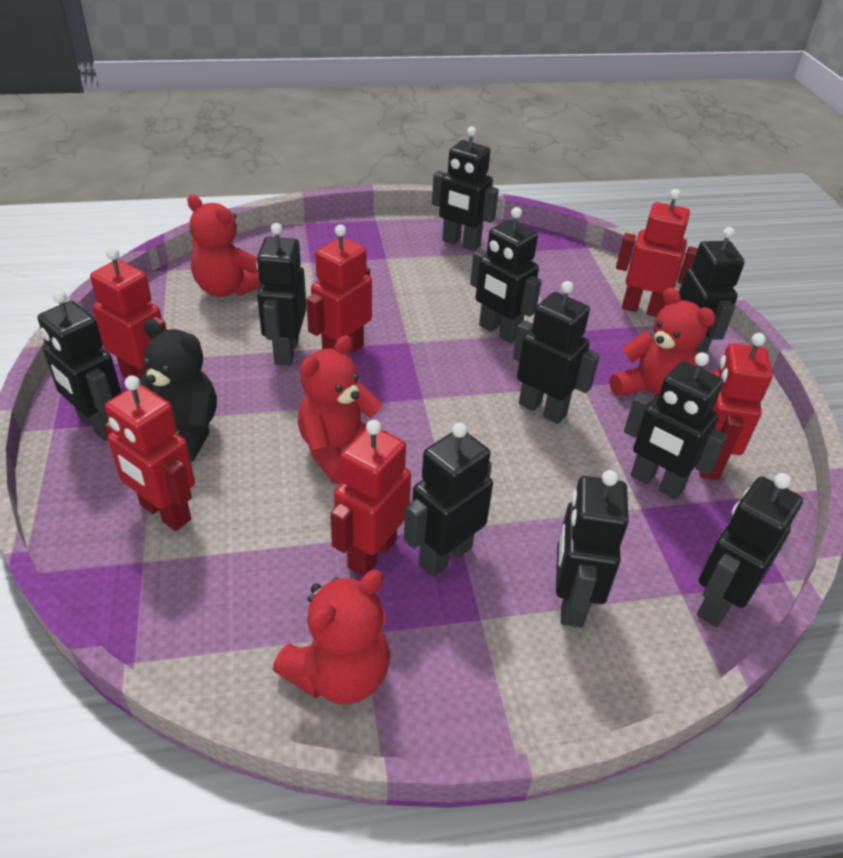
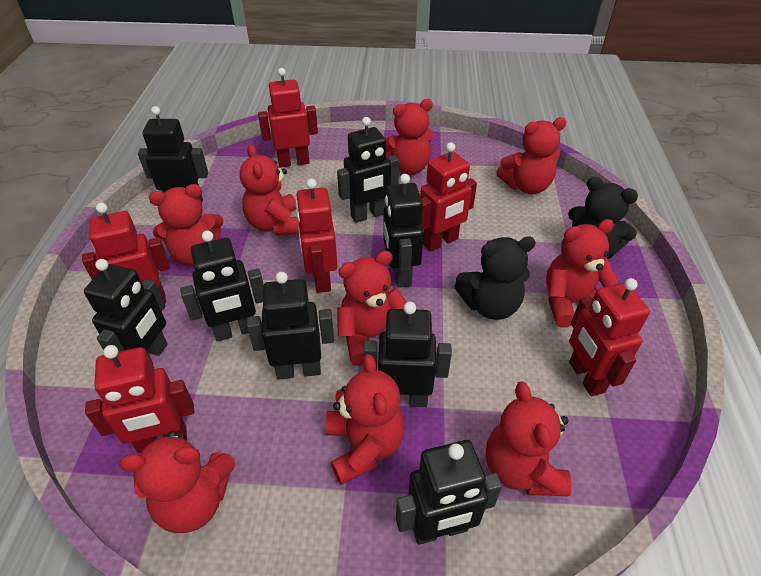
black robot: 10 -> 8
black teddy bear: 1 -> 2
red teddy bear: 4 -> 9

